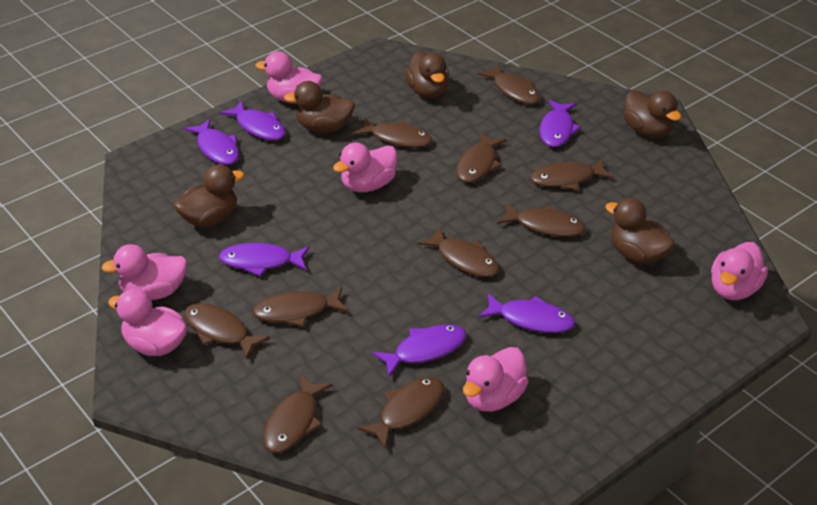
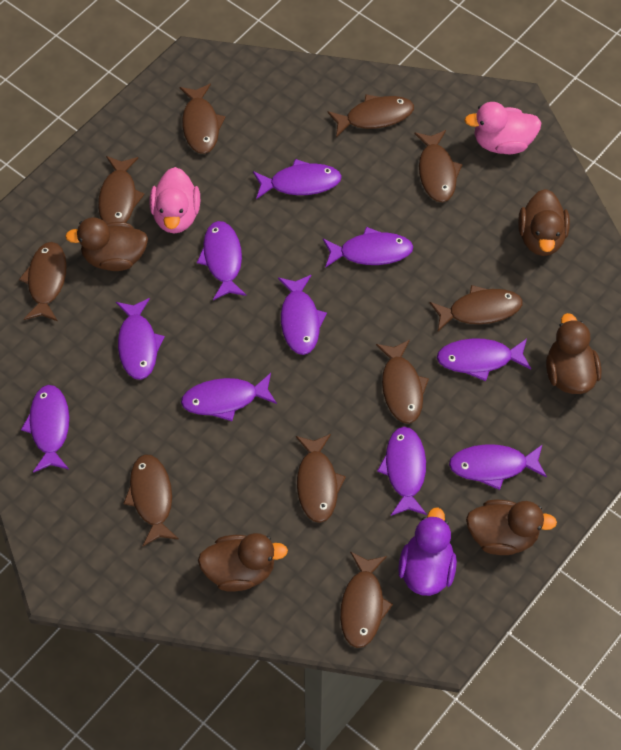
pink duck: 6 -> 2
purple duck: 0 -> 1
purple fish: 6 -> 10

